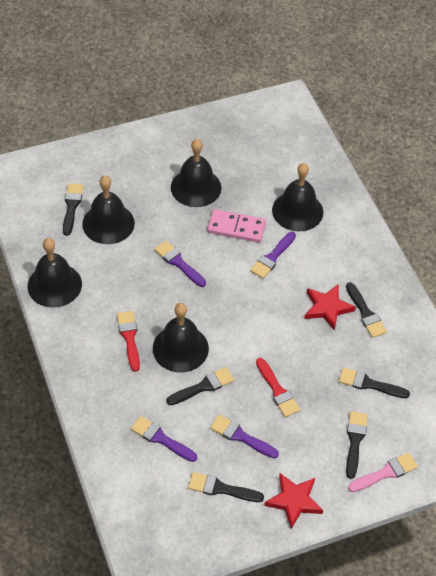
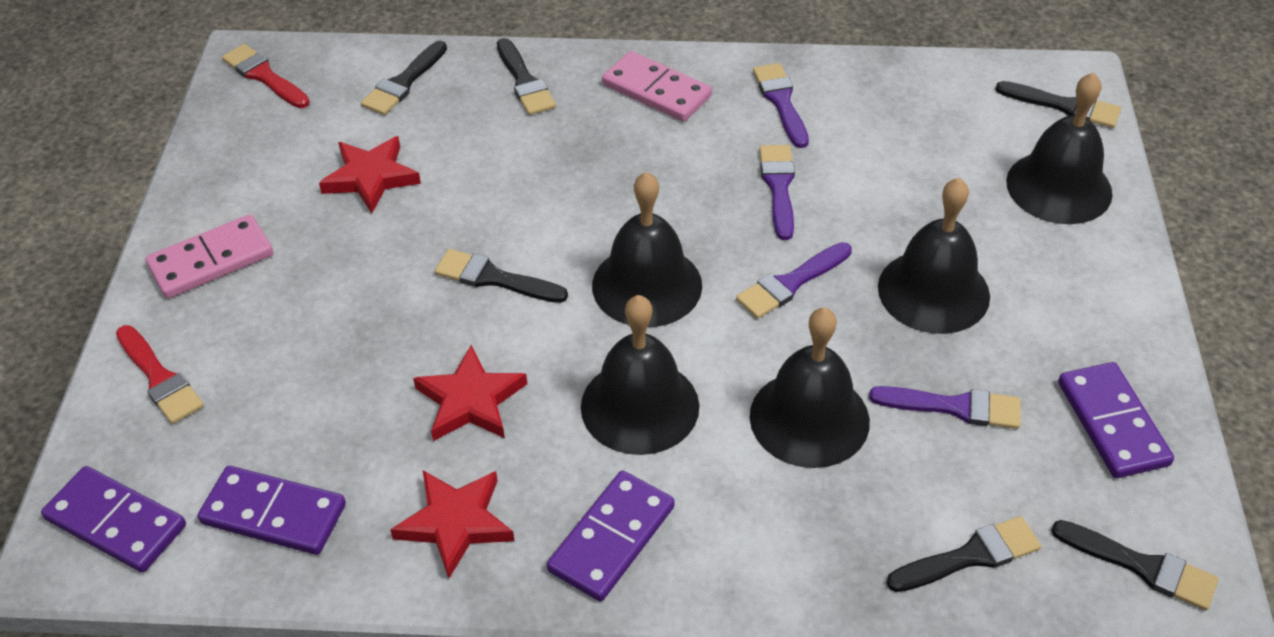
pink brush: 1 -> 0
pink domino: 1 -> 2
purple domino: 0 -> 4
red star: 2 -> 3

